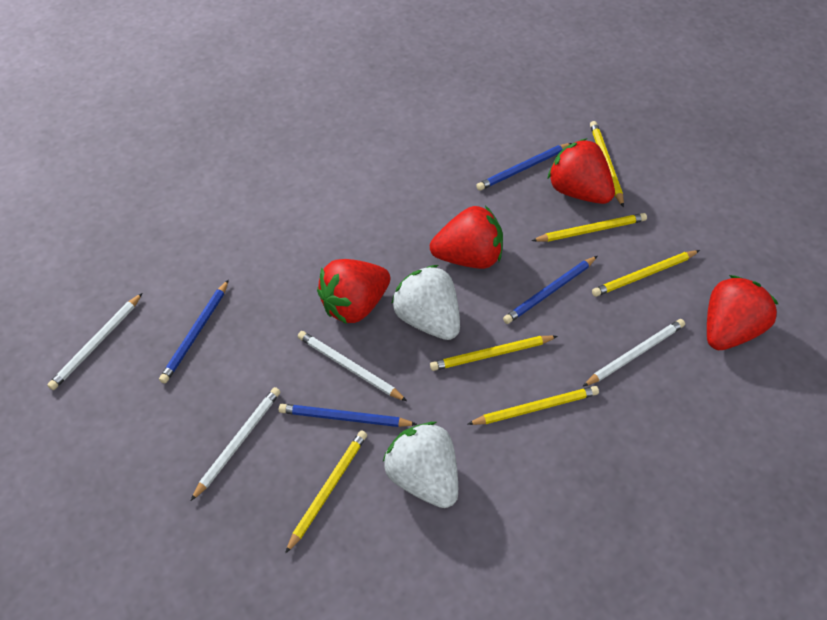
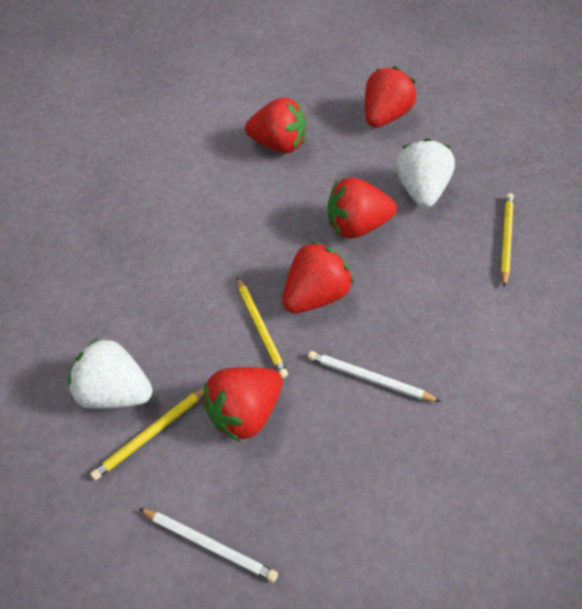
blue pencil: 4 -> 0
red strawberry: 4 -> 5
white pencil: 4 -> 2
yellow pencil: 6 -> 3

